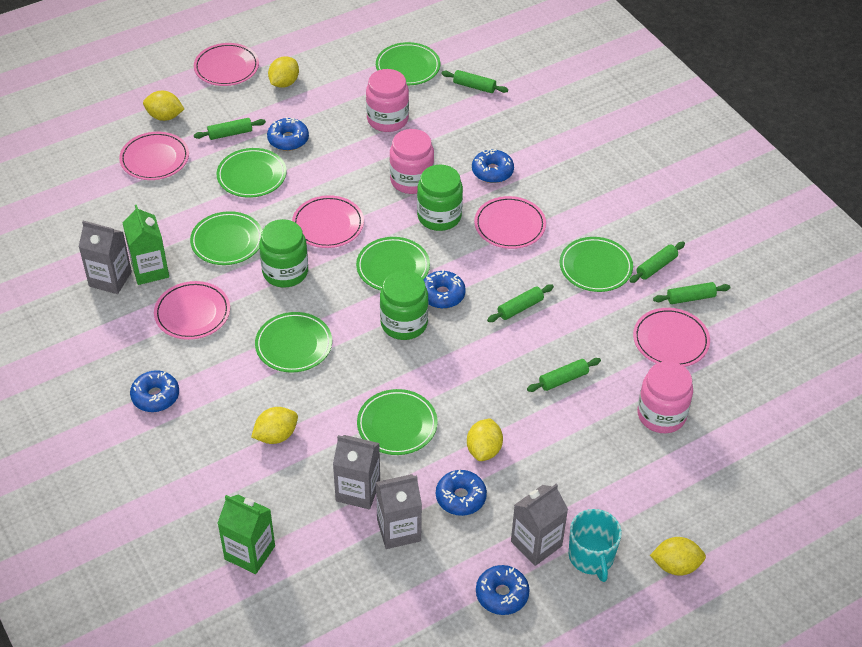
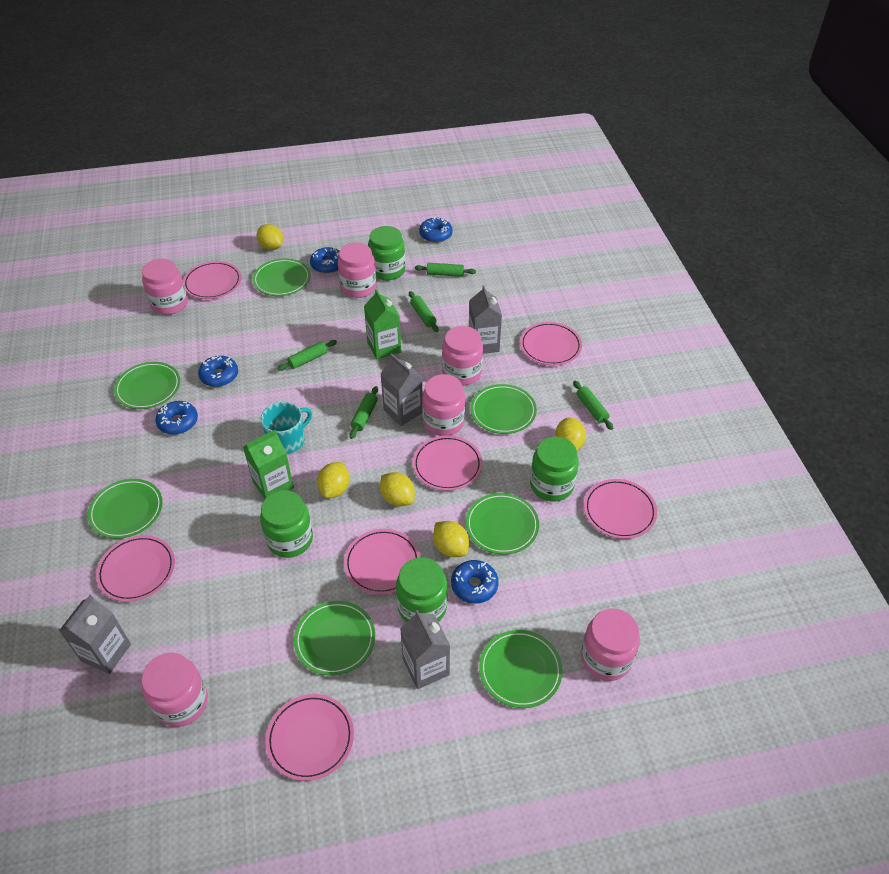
blue donut: 6 -> 5
green jar: 3 -> 4
green rolling pin: 6 -> 5
pink jar: 3 -> 6
pink plate: 6 -> 7

